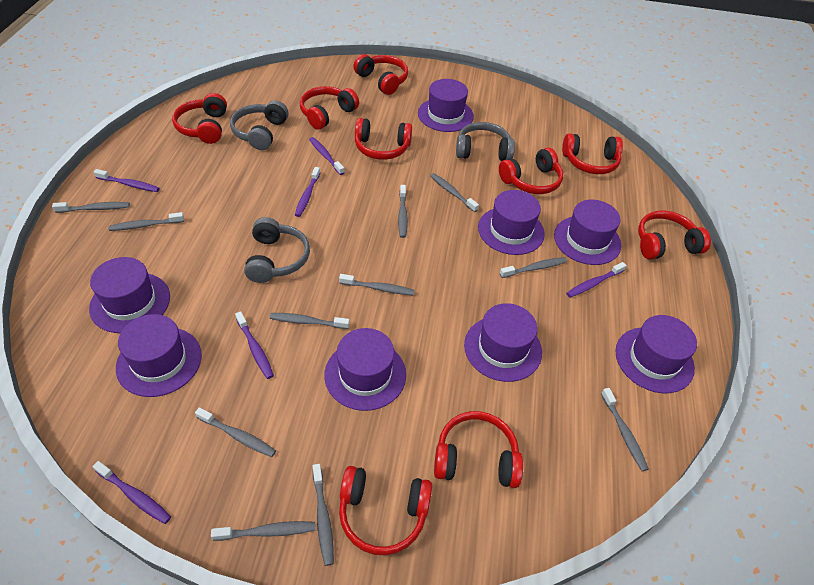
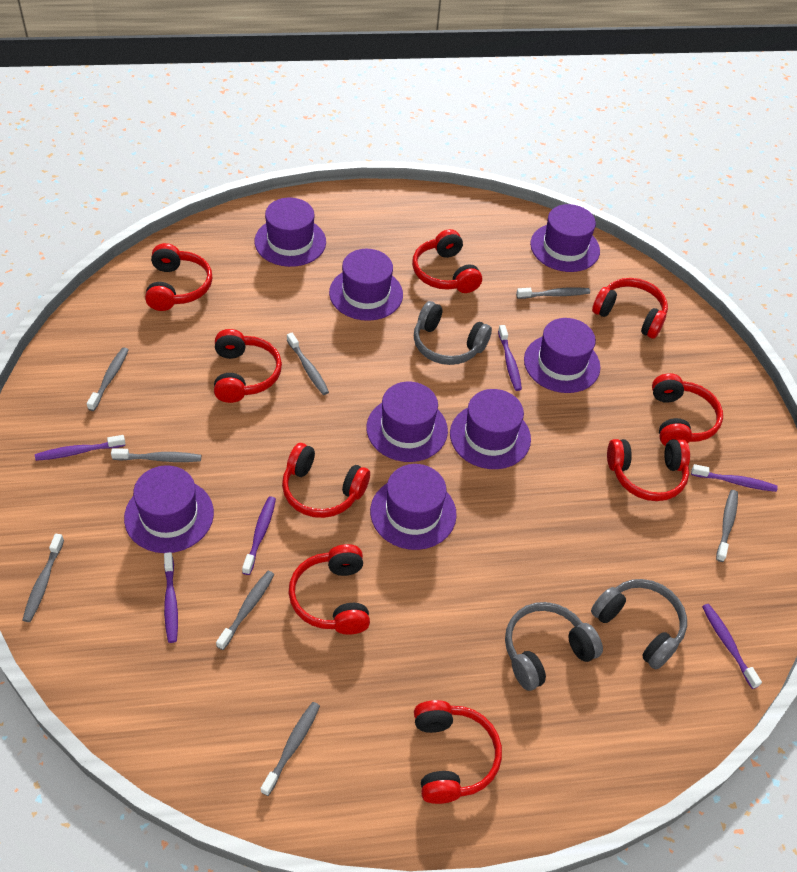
grey toothbrush: 11 -> 8

